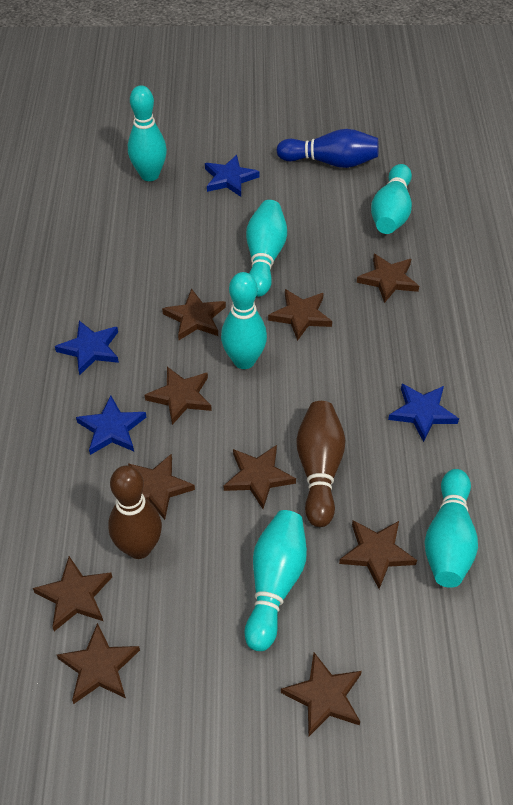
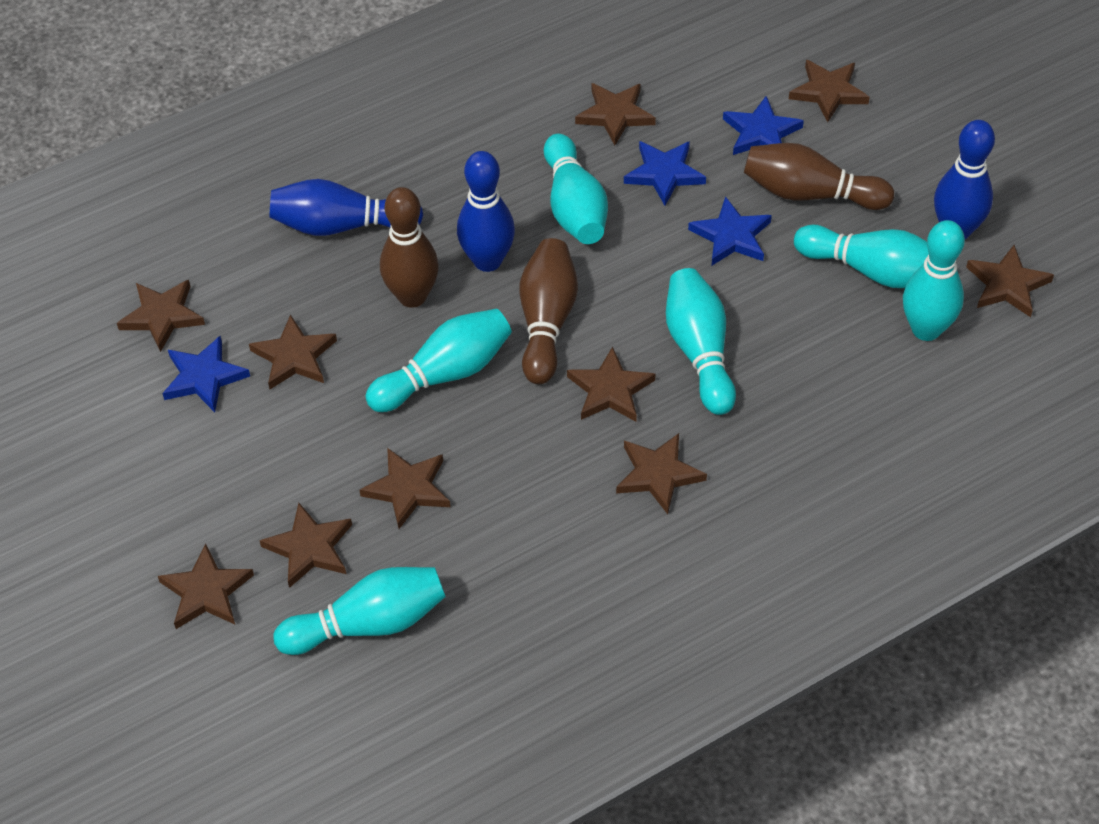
blue bowling pin: 1 -> 3
brown bowling pin: 2 -> 3

